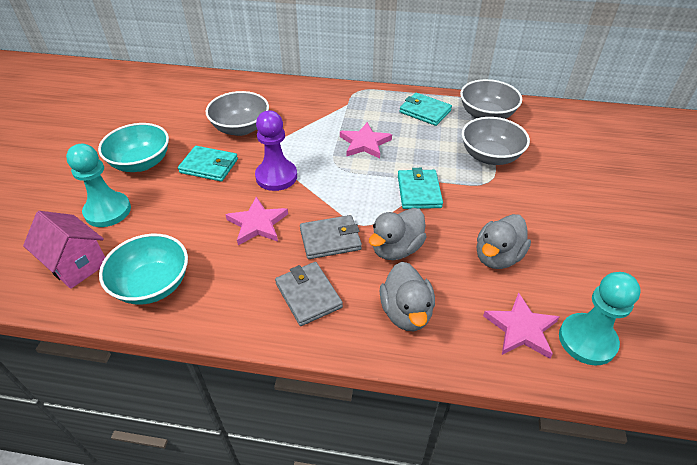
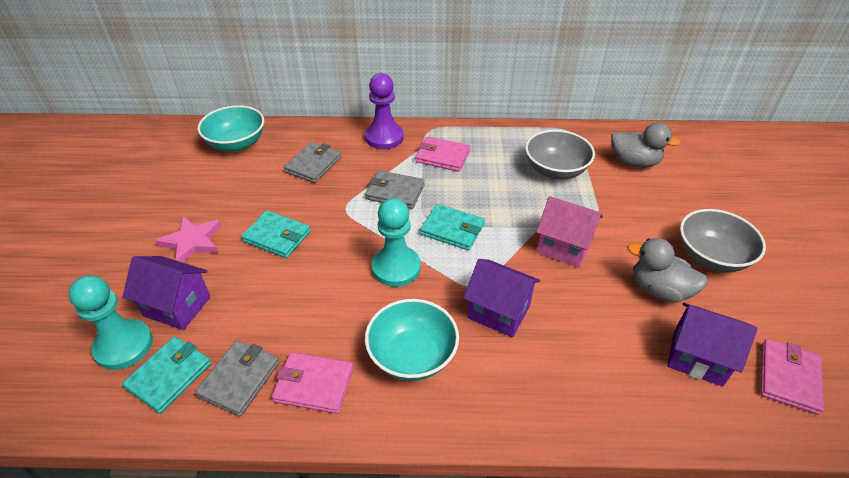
grey bowl: 3 -> 2
grey duck: 3 -> 2
grey wallet: 2 -> 3
pink star: 3 -> 1
pink wallet: 0 -> 3
purple house: 0 -> 3

